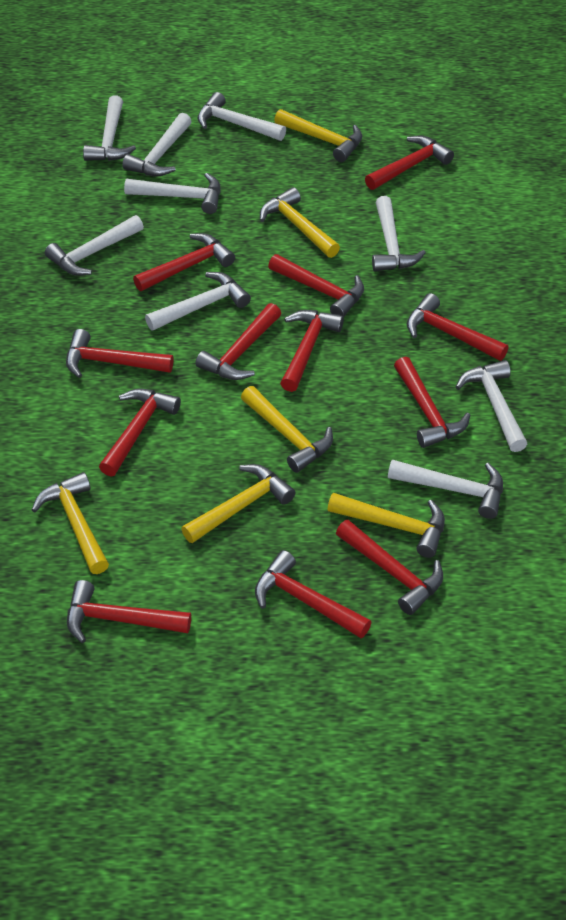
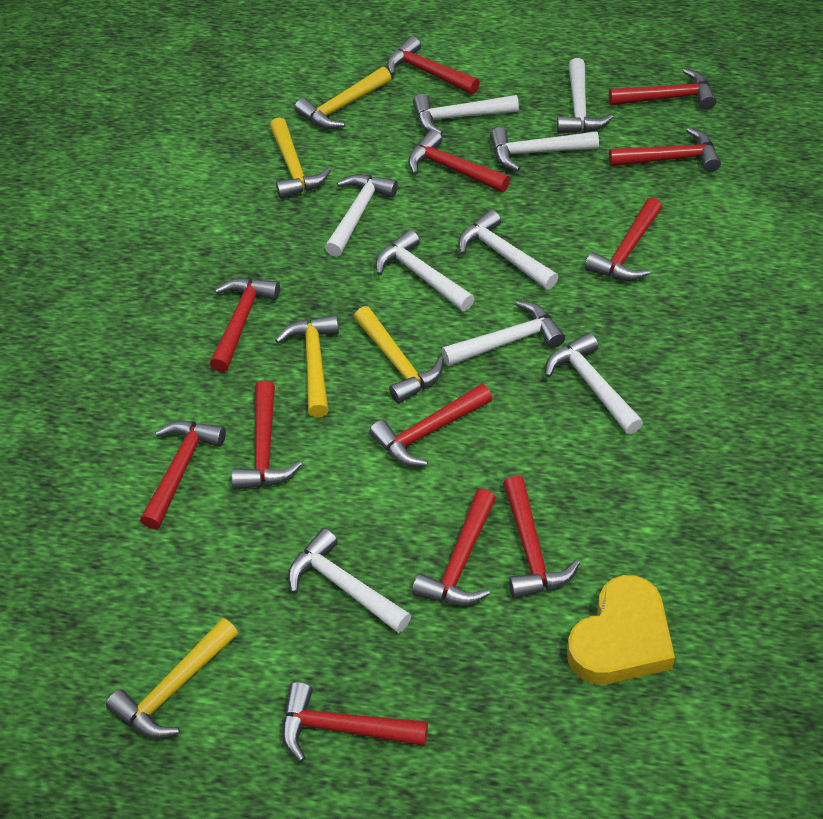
yellow hammer: 6 -> 5
yellow heart: 0 -> 1

